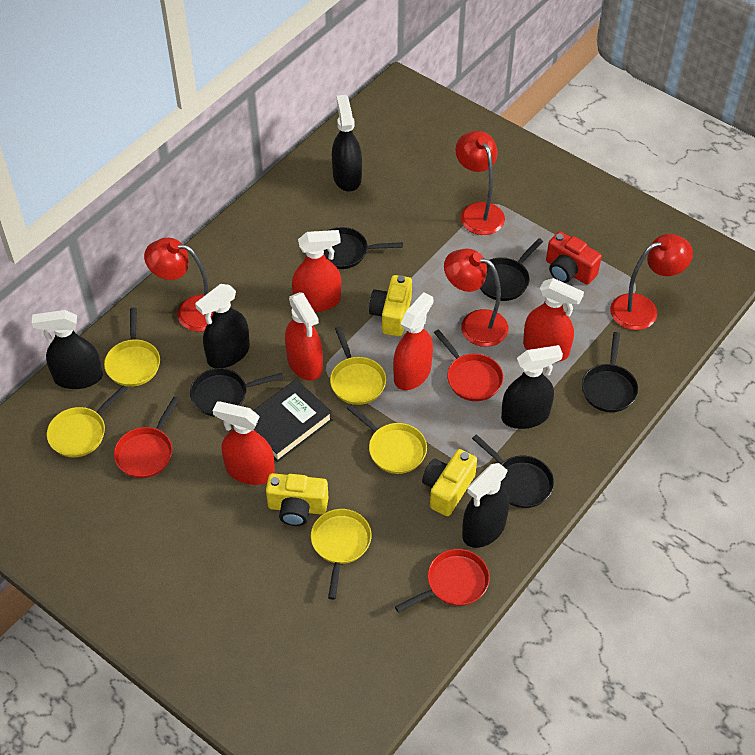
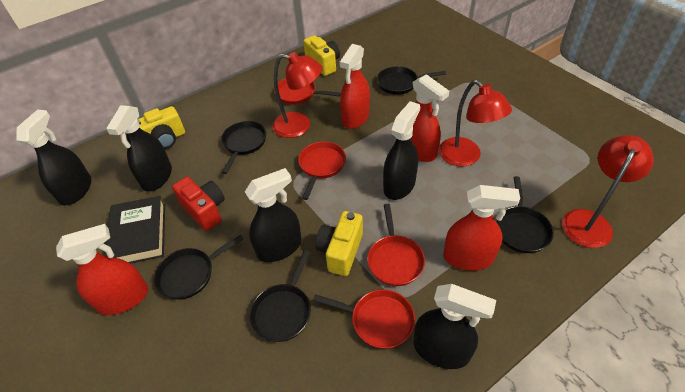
red lamp: 4 -> 3
red pan: 3 -> 4
red spray bottle: 5 -> 4
yellow pan: 5 -> 0

